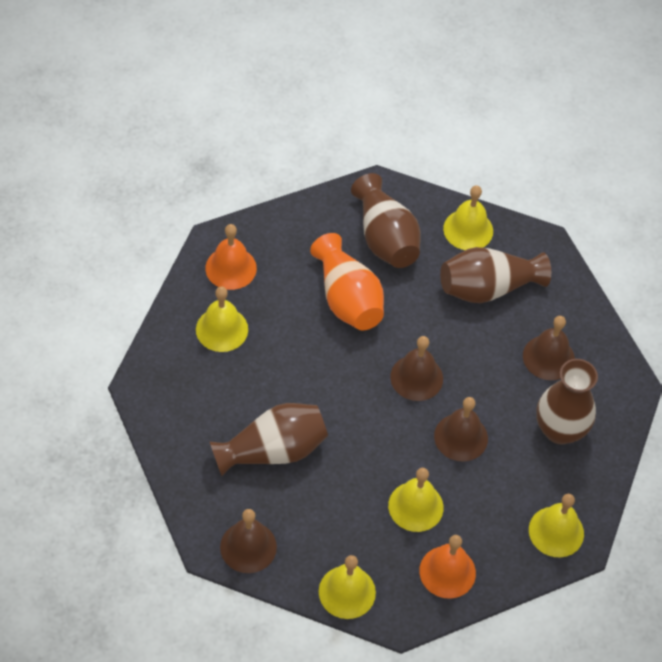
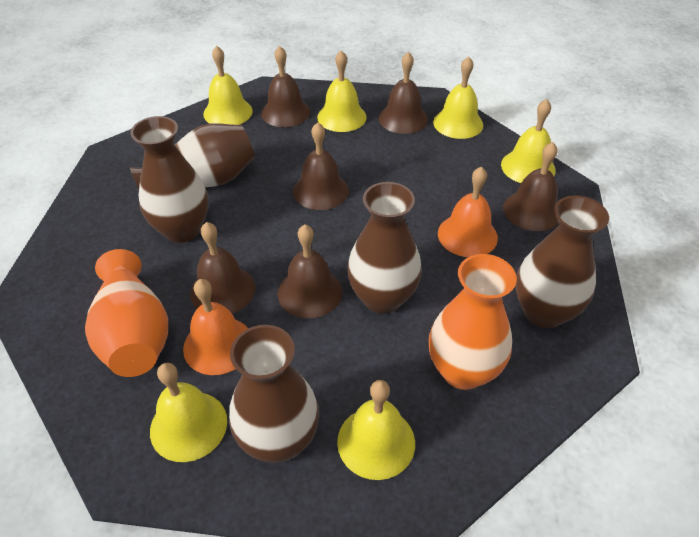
brown bell: 4 -> 6
brown vase: 4 -> 5
orange vase: 1 -> 2
yellow bell: 5 -> 6

